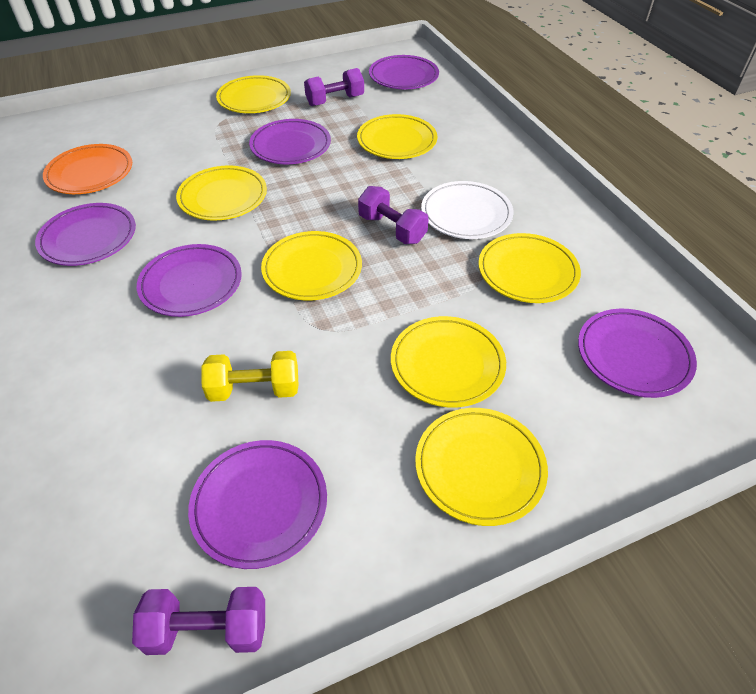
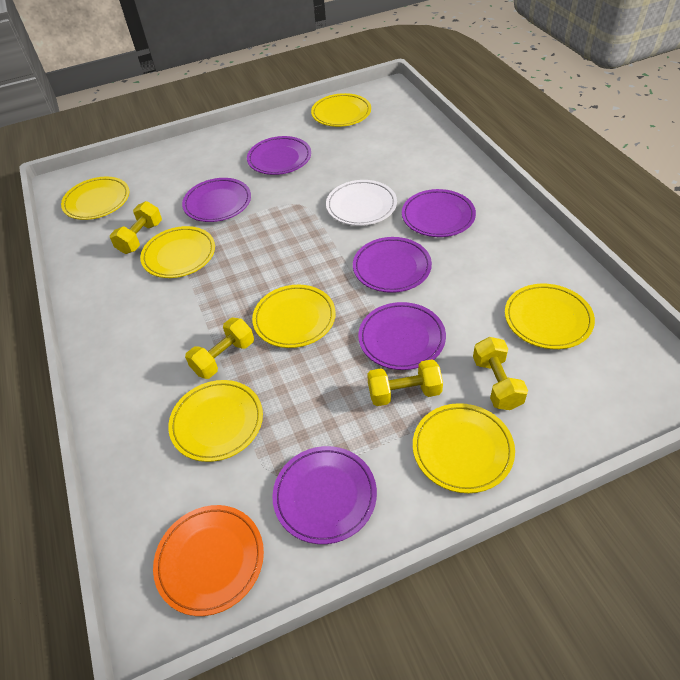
purple dumbbell: 3 -> 0
yellow dumbbell: 1 -> 4

